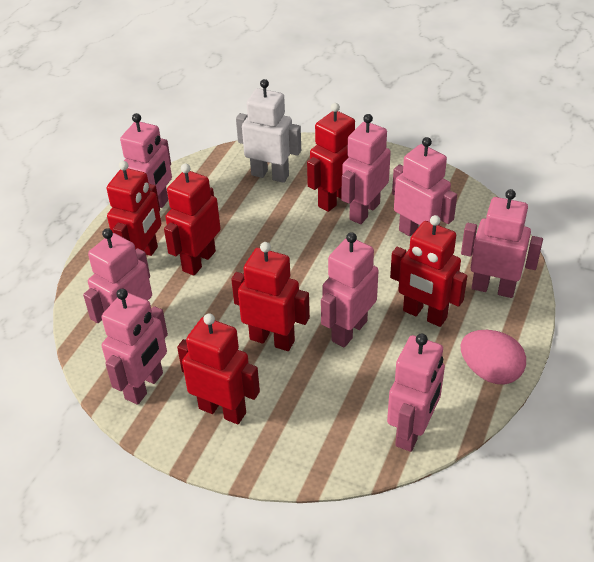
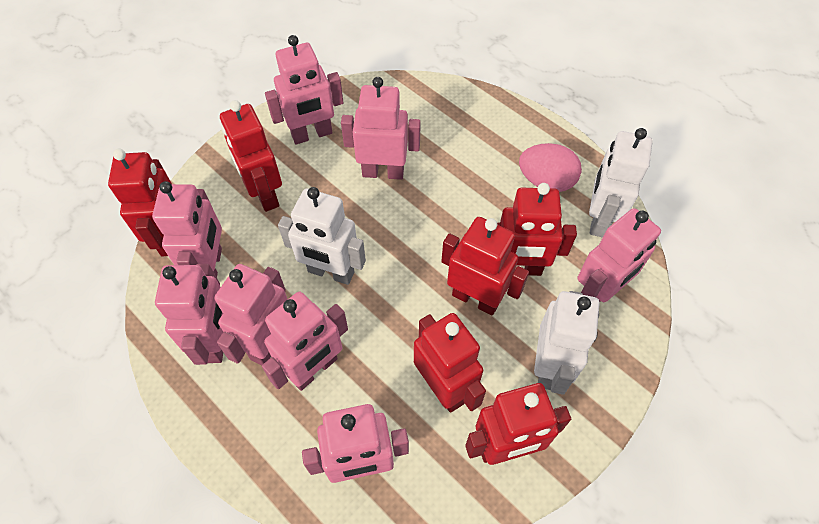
white robot: 1 -> 3

